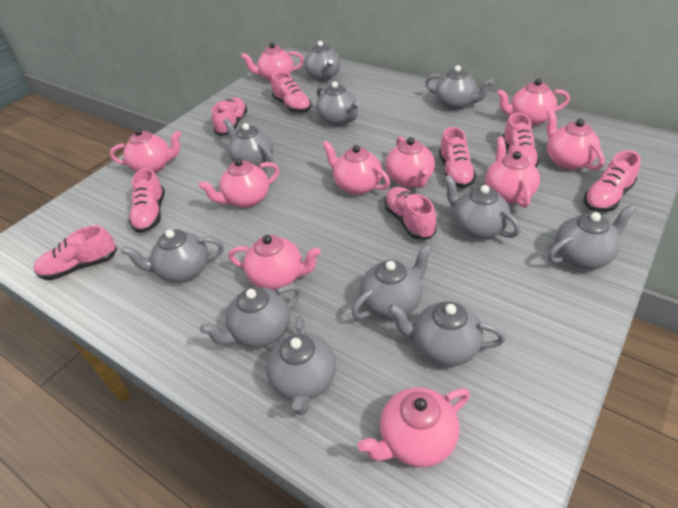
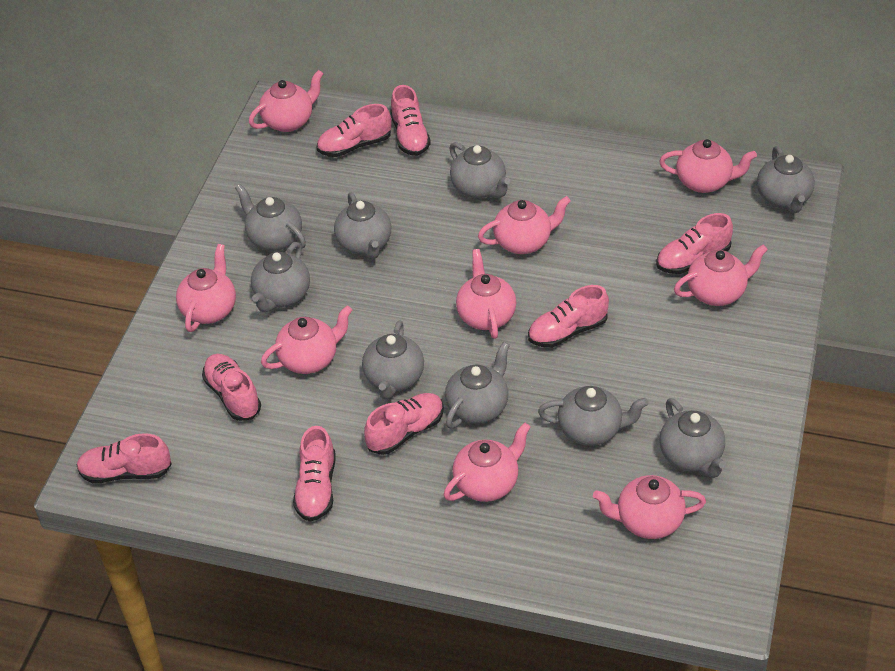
grey teapot: 11 -> 9
pink teapot: 10 -> 9

